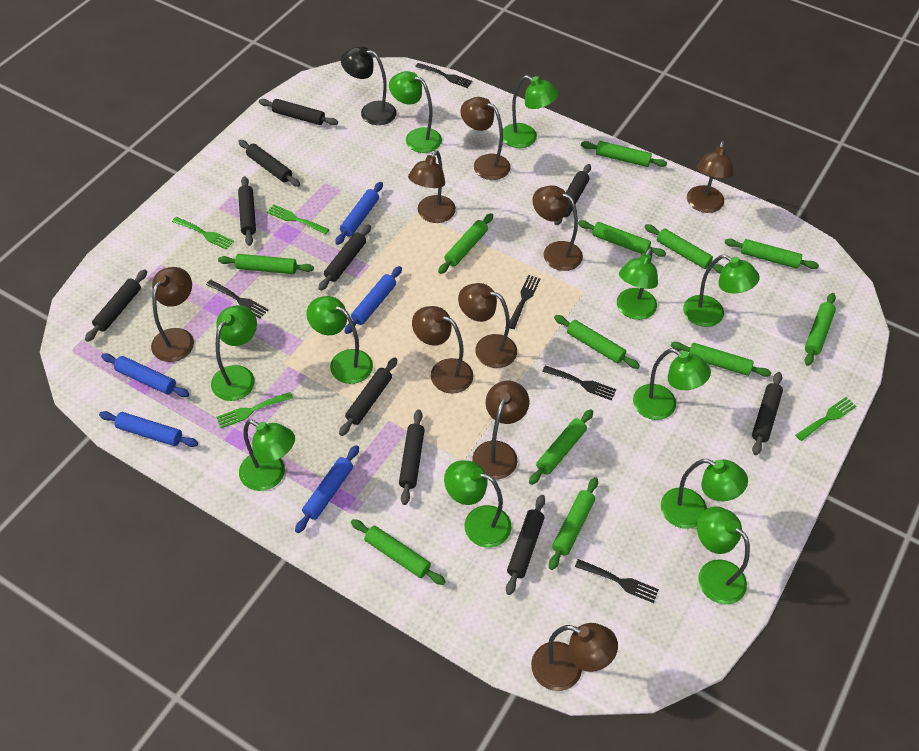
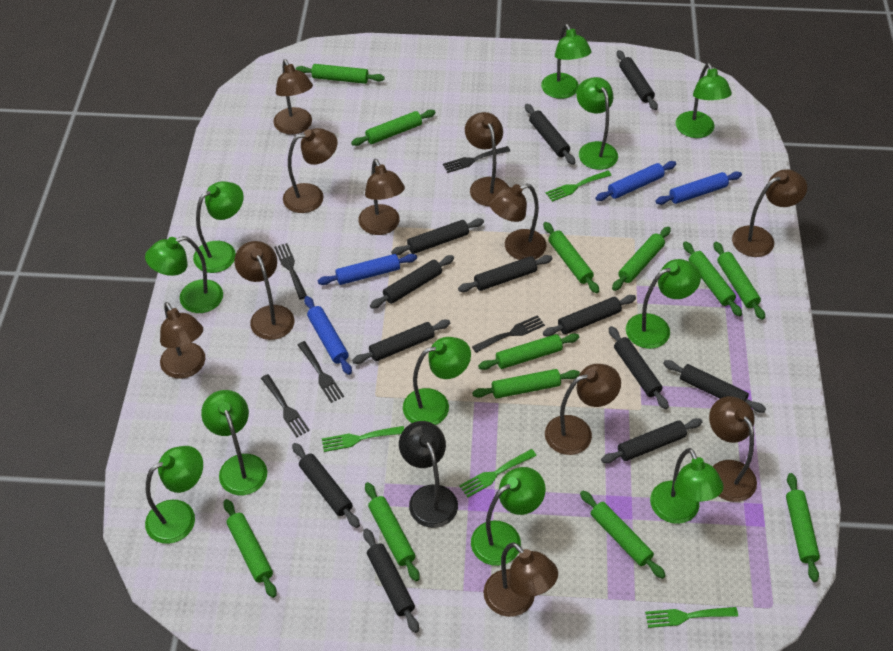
black rolling pin: 10 -> 12
blue rolling pin: 5 -> 4
brown lamp: 9 -> 11

